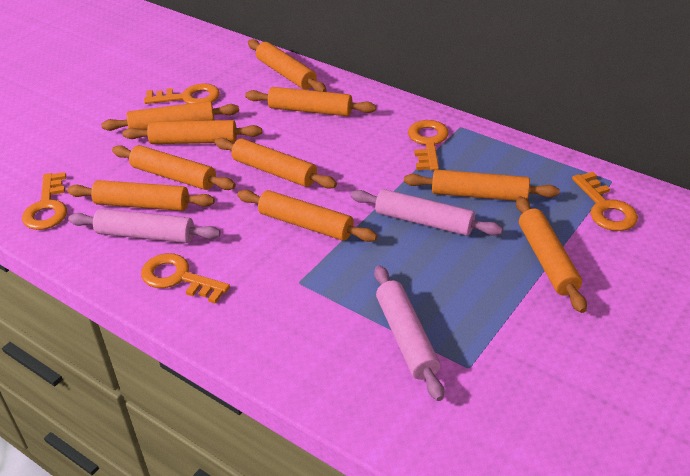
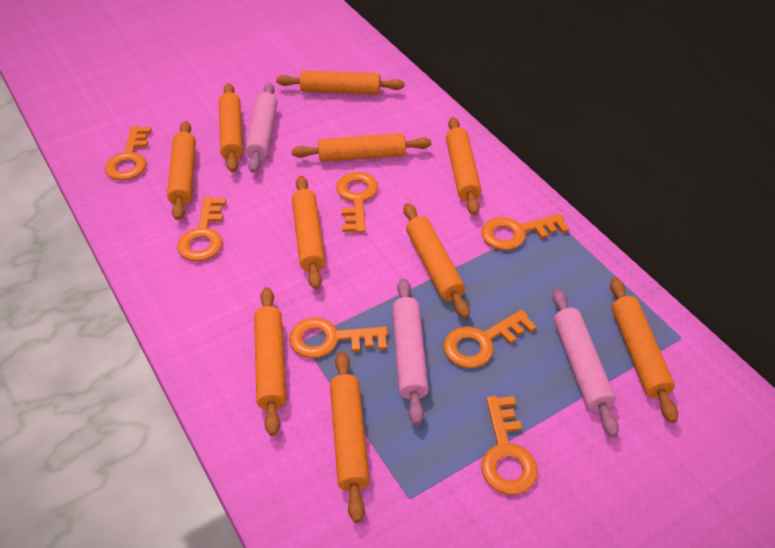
orange key: 5 -> 7

